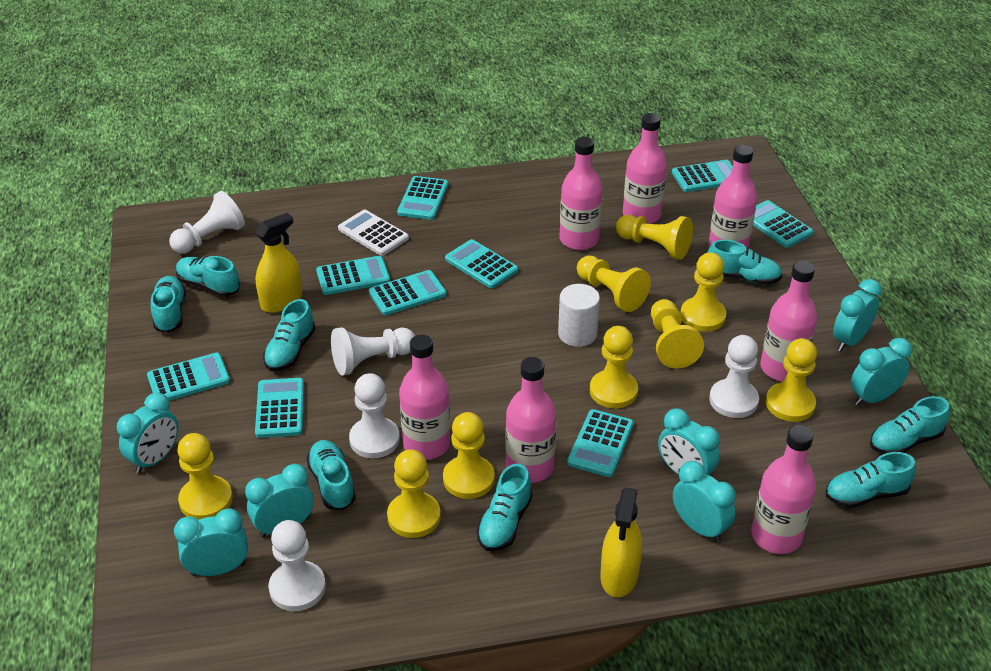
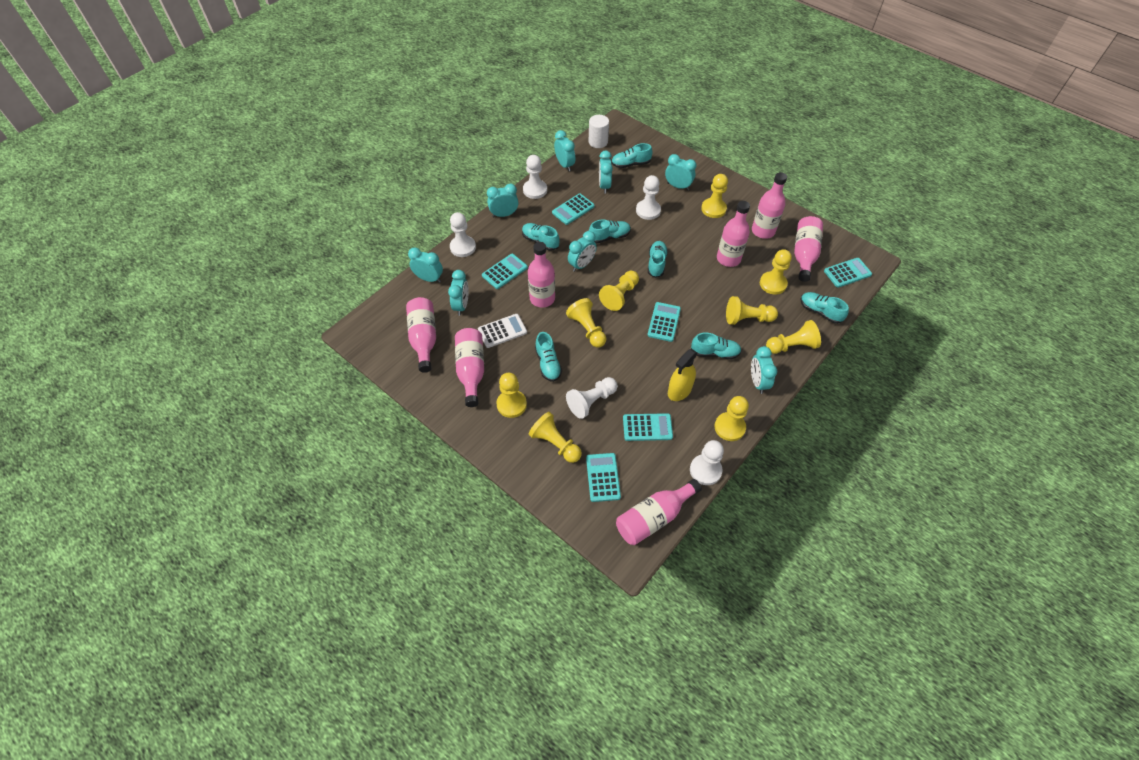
turquoise calculator: 9 -> 6
turquoise clock: 7 -> 8
turquoise shoe: 8 -> 7
yellow spray bottle: 2 -> 1

